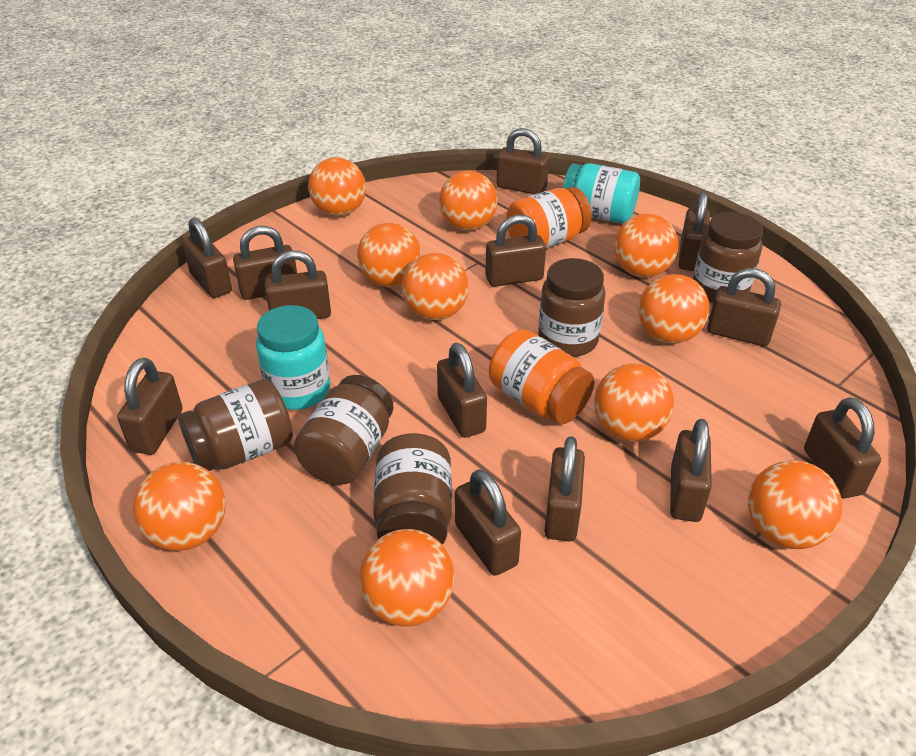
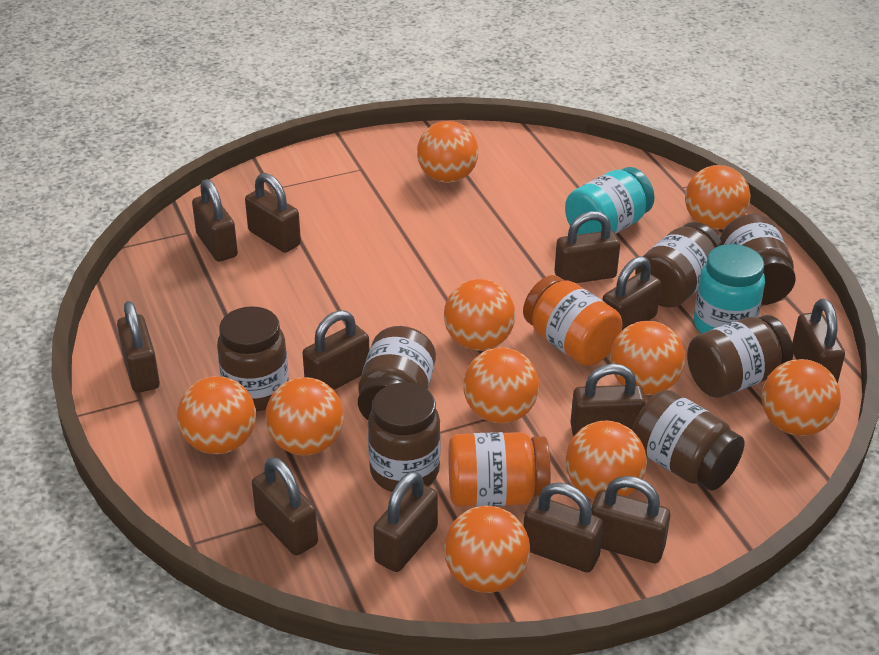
brown jar: 5 -> 7
brown padlock: 13 -> 12

